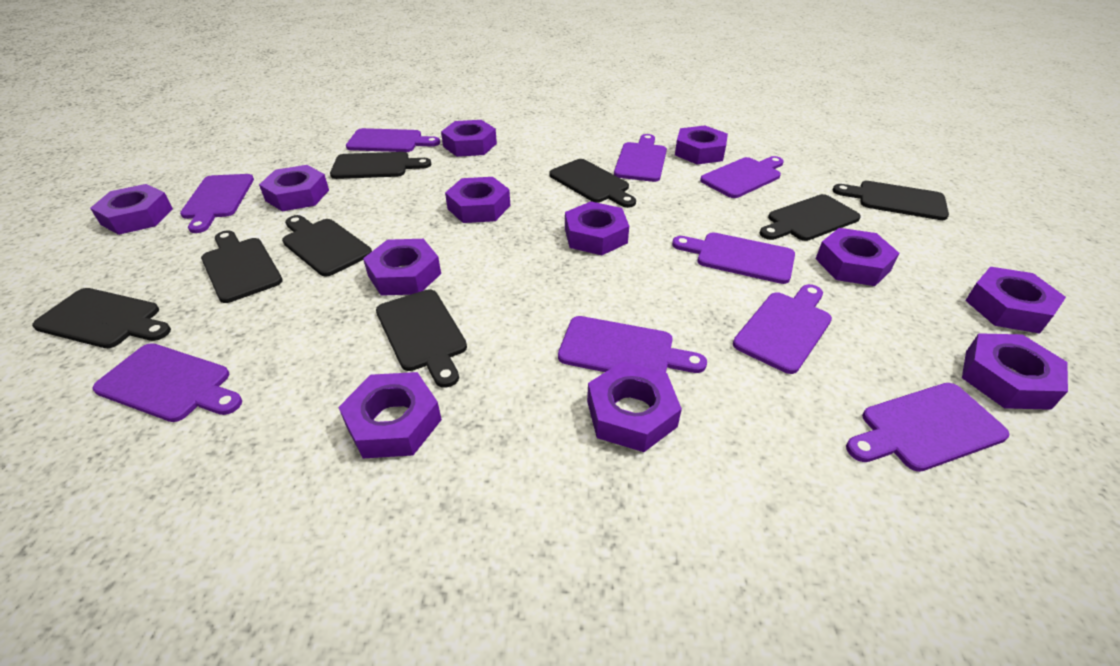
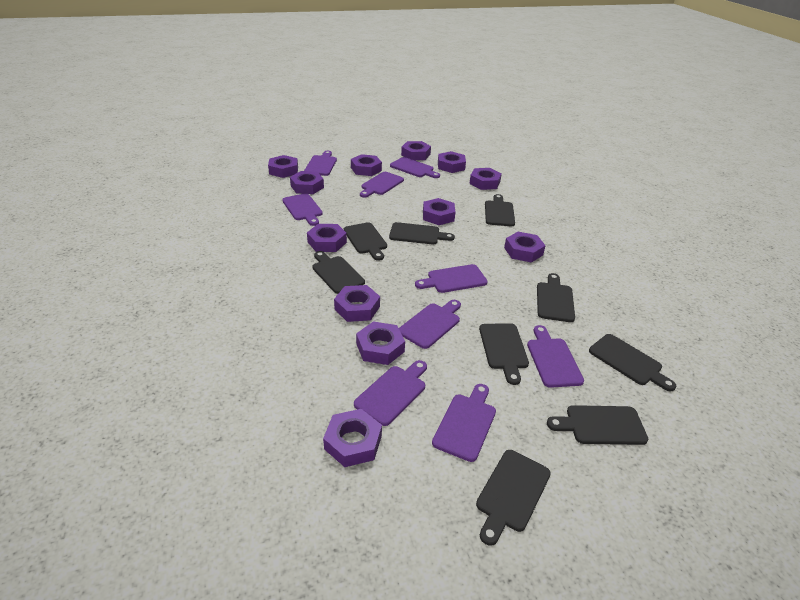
black cutting board: 8 -> 9

